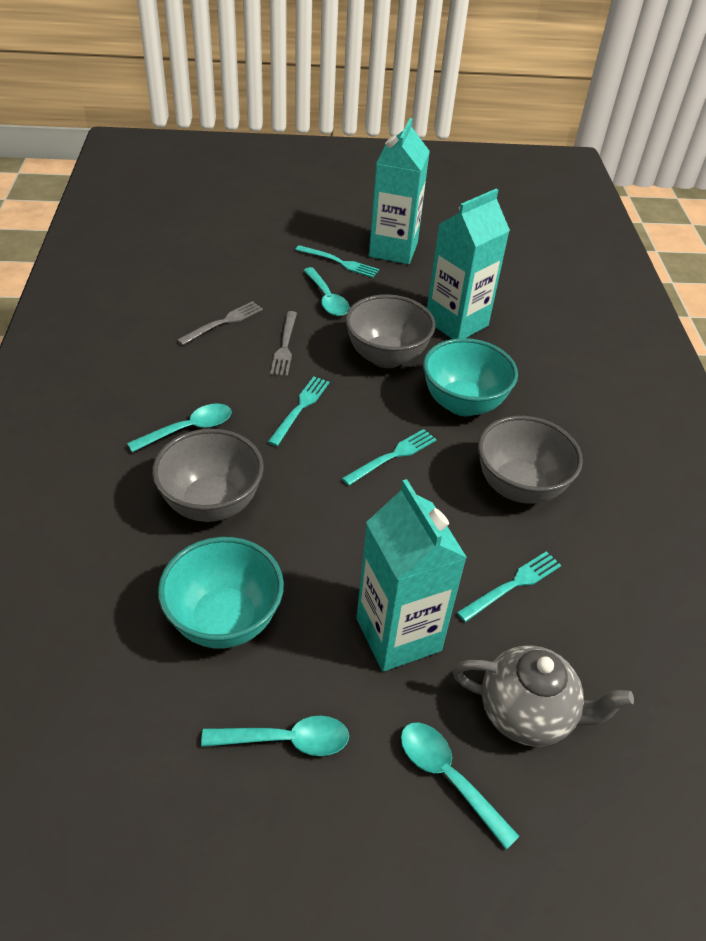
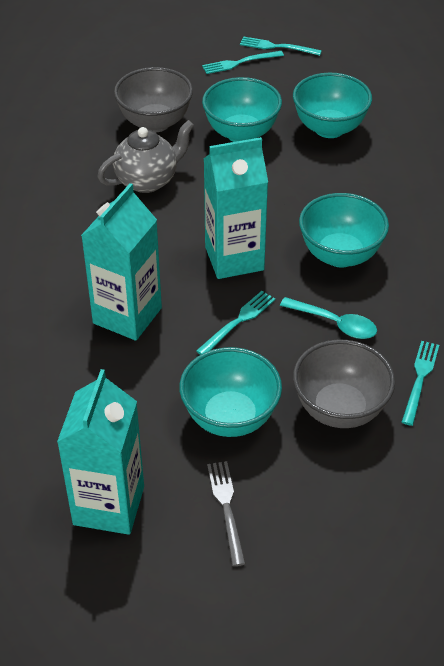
grey bowl: 3 -> 2
grey fork: 2 -> 1
turquoise bowl: 2 -> 4
turquoise spoon: 4 -> 1

